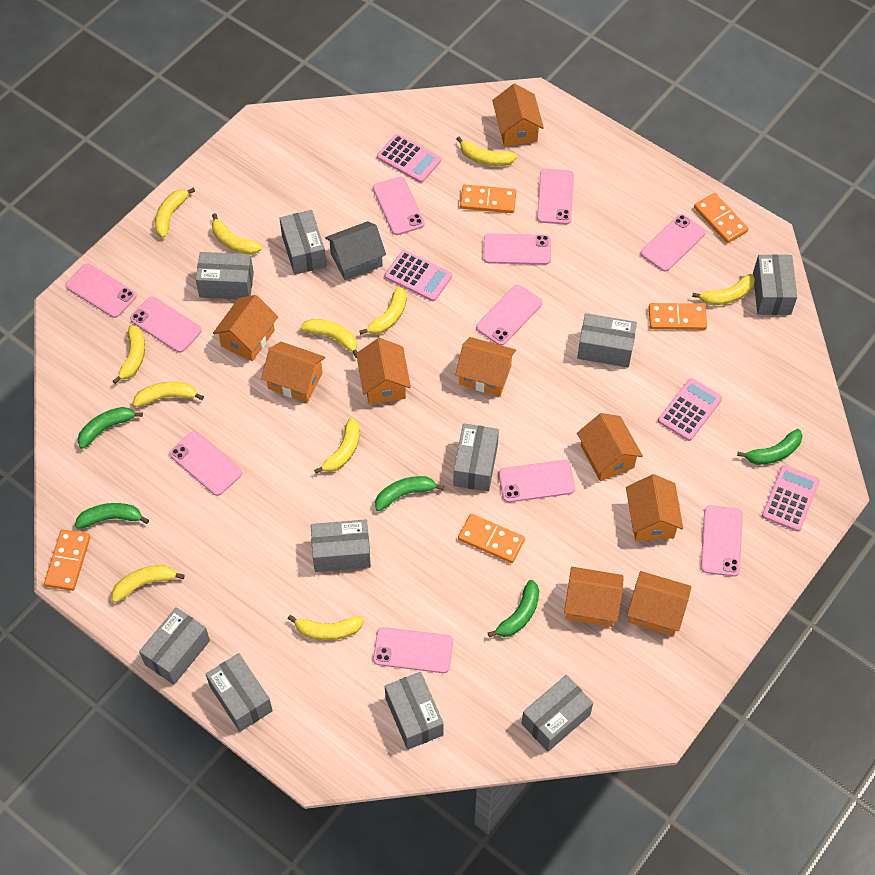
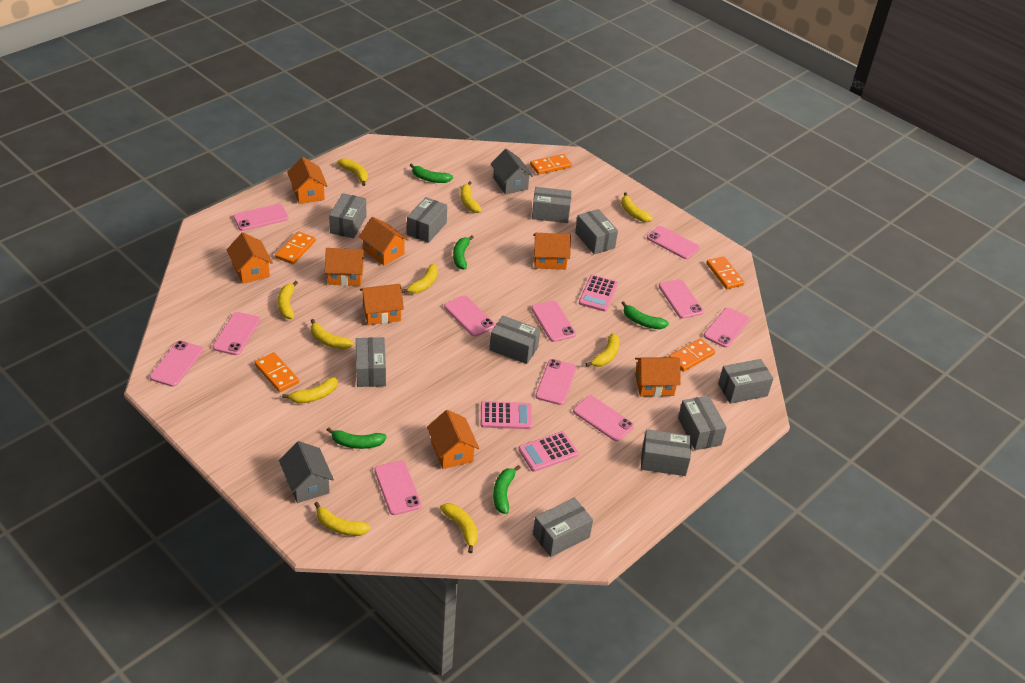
grey house: 1 -> 2
orange house: 9 -> 8
pink calculator: 4 -> 3
yellow banana: 11 -> 10

